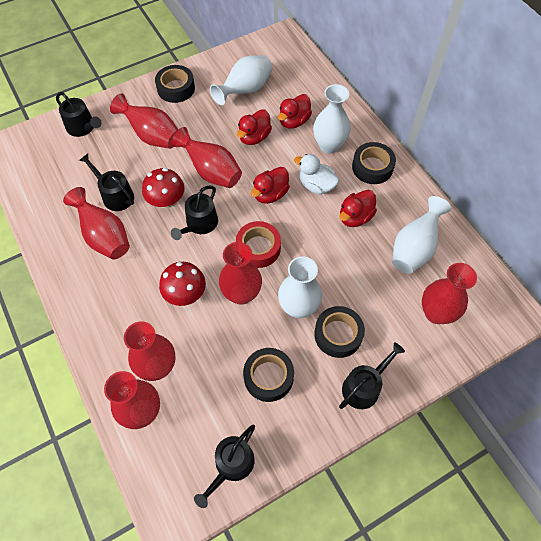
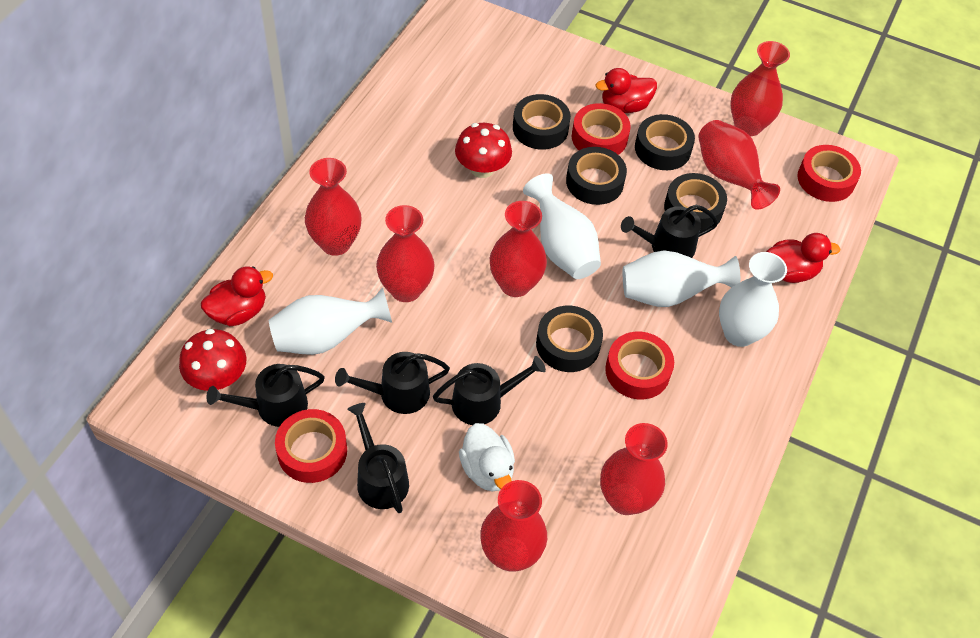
black tape: 4 -> 5
red duck: 4 -> 3
red tape: 1 -> 4

